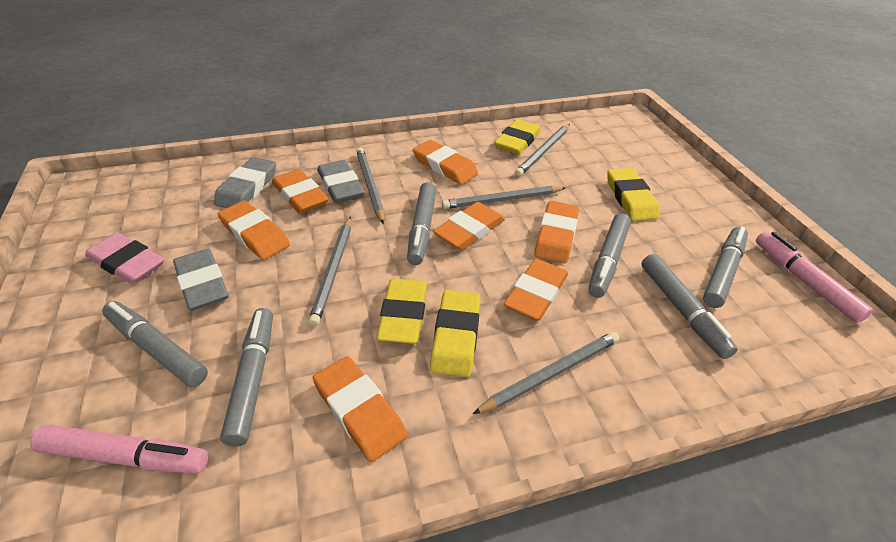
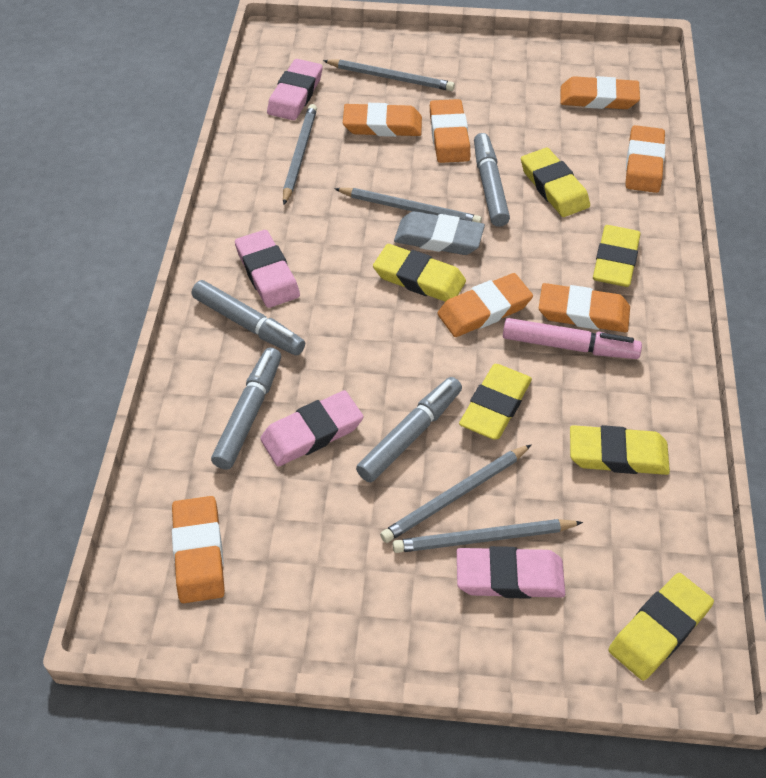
grey eraser: 3 -> 1
grey marker: 6 -> 4
pink eraser: 1 -> 4
pink marker: 2 -> 1
yellow eraser: 4 -> 6

